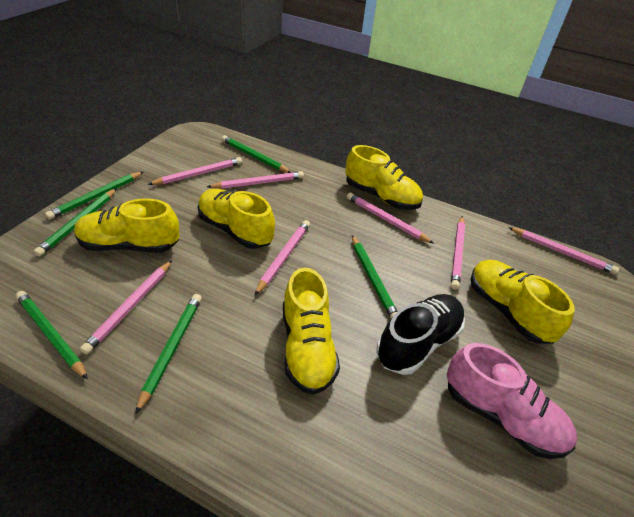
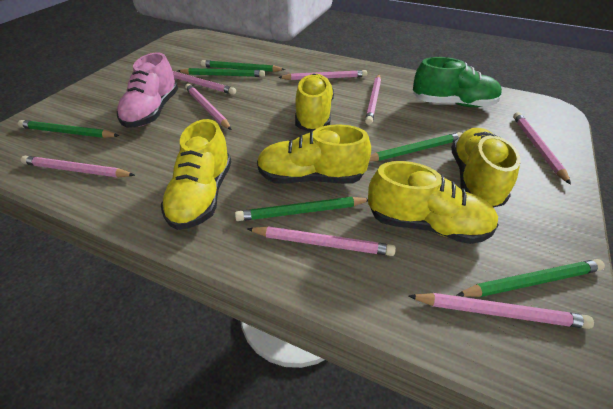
black shoe: 1 -> 0
green shoe: 0 -> 1
pink pencil: 7 -> 8

